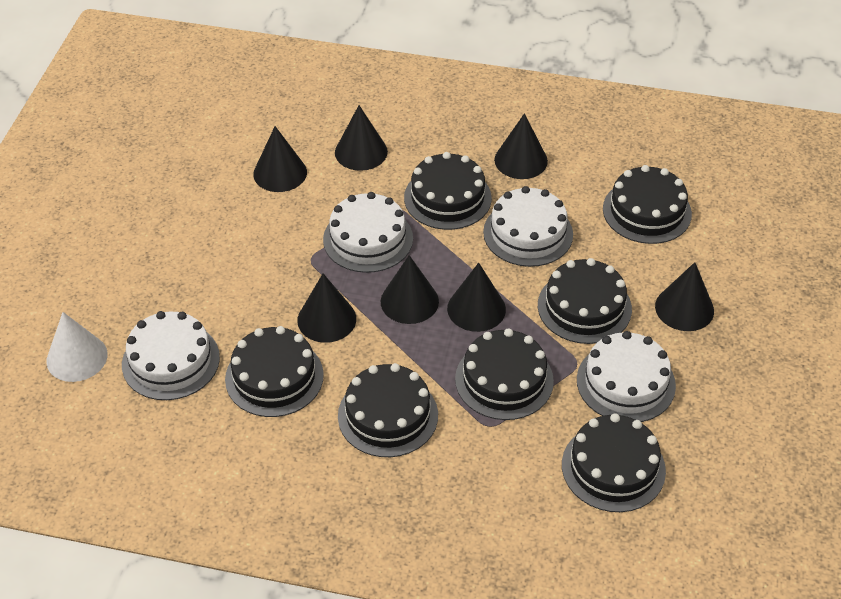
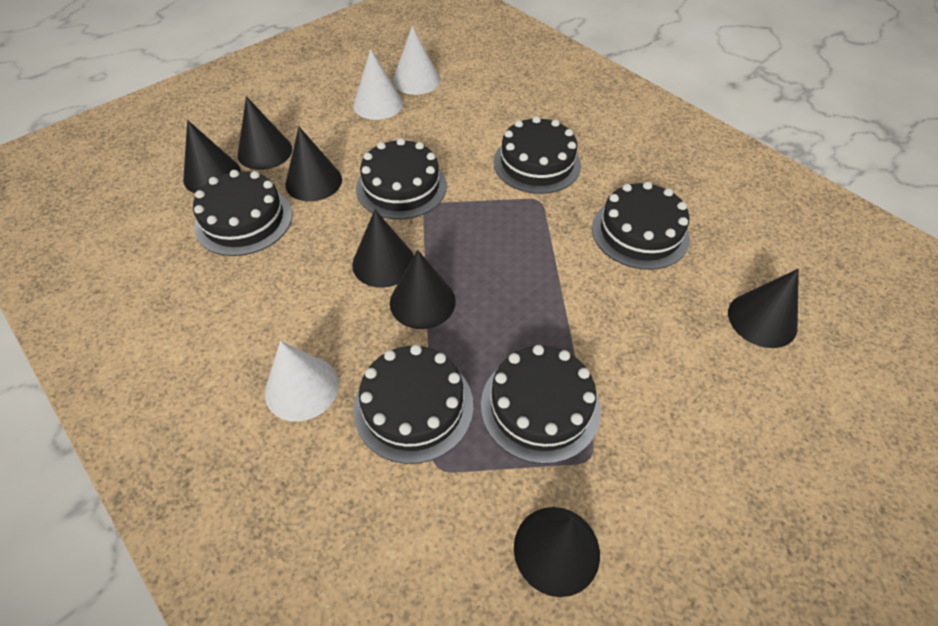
black cake: 7 -> 6
white cake: 4 -> 0
white cone: 1 -> 3

